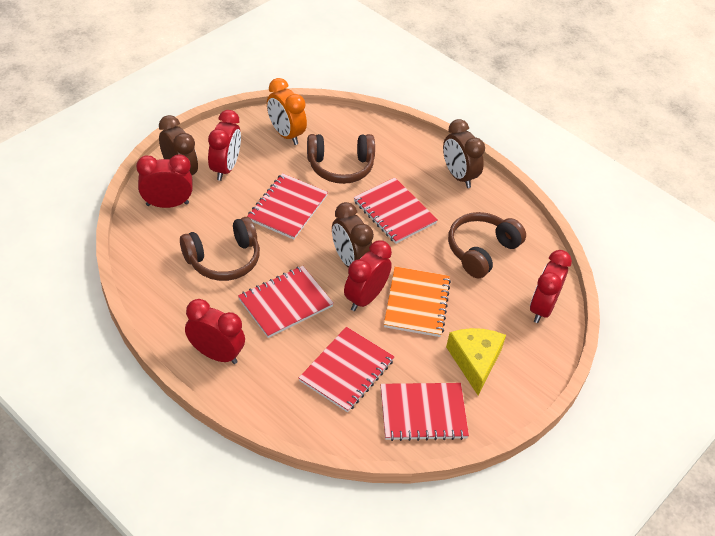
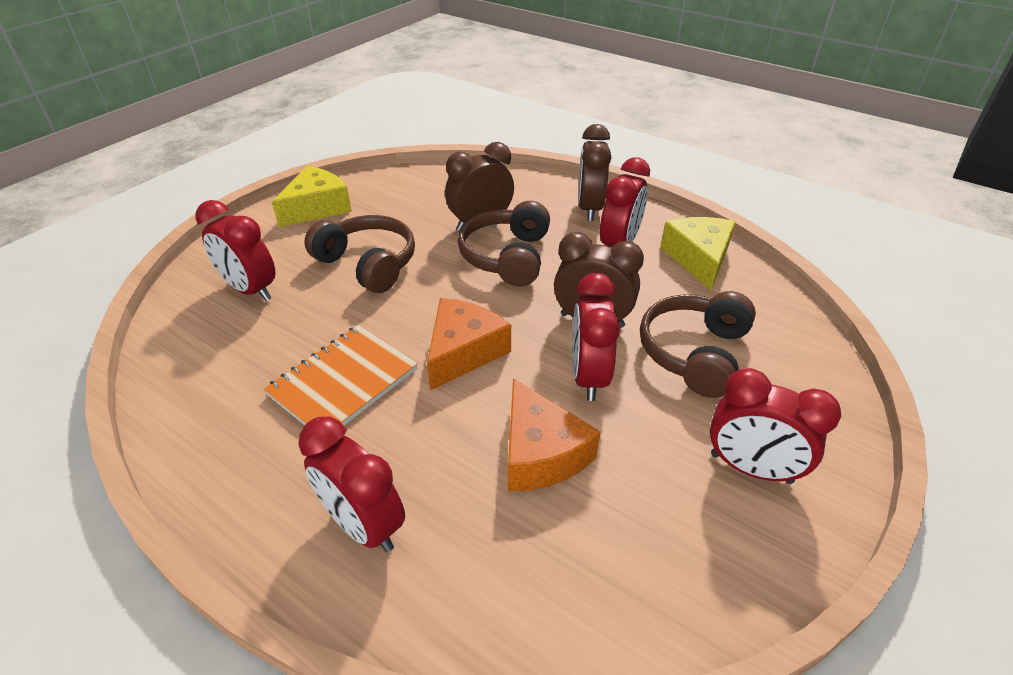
orange cheese: 0 -> 2
orange clock: 1 -> 0
red notebook: 5 -> 0
yellow cheese: 1 -> 2

